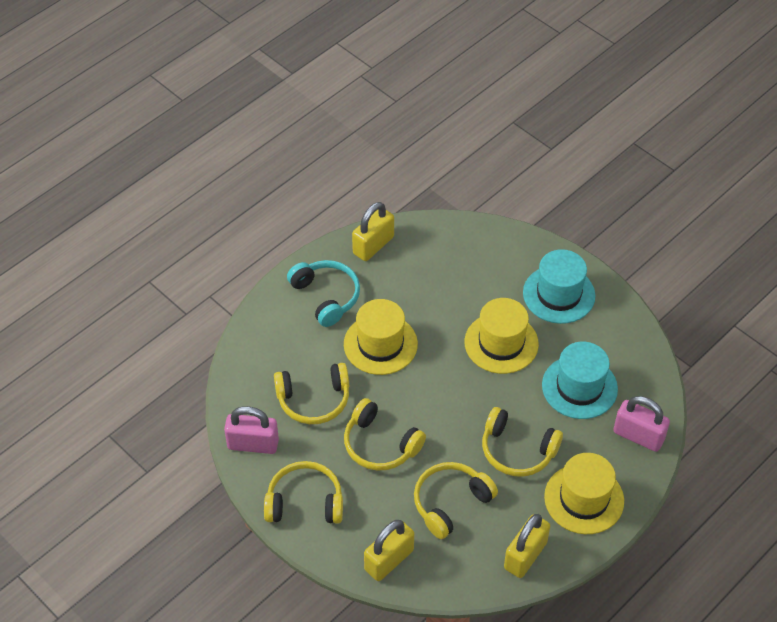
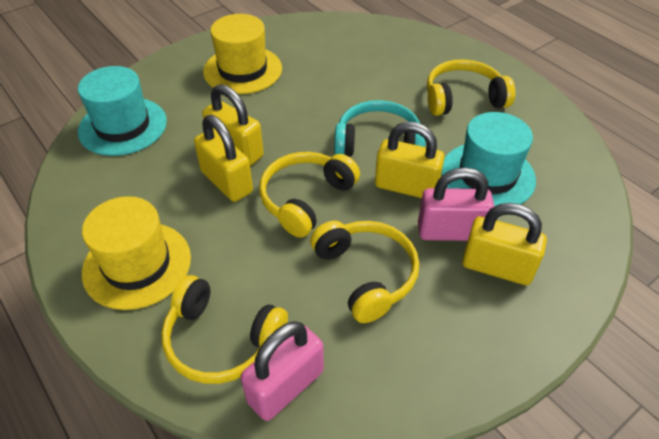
yellow hat: 3 -> 2
yellow headphones: 5 -> 4
yellow padlock: 3 -> 4

